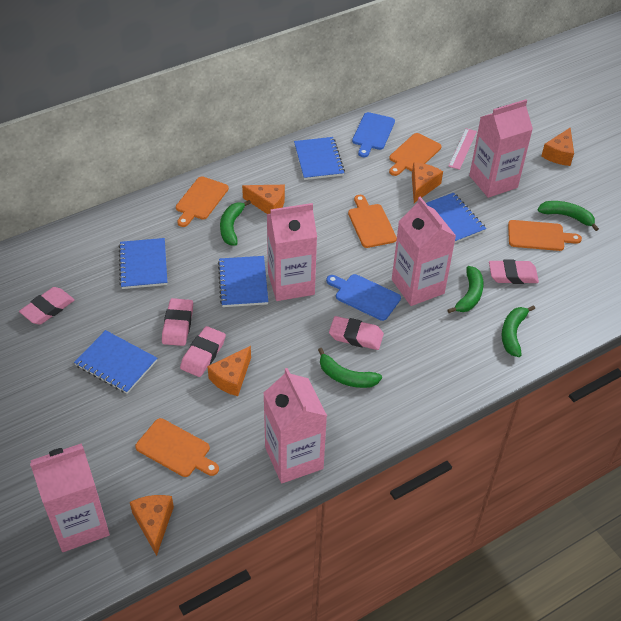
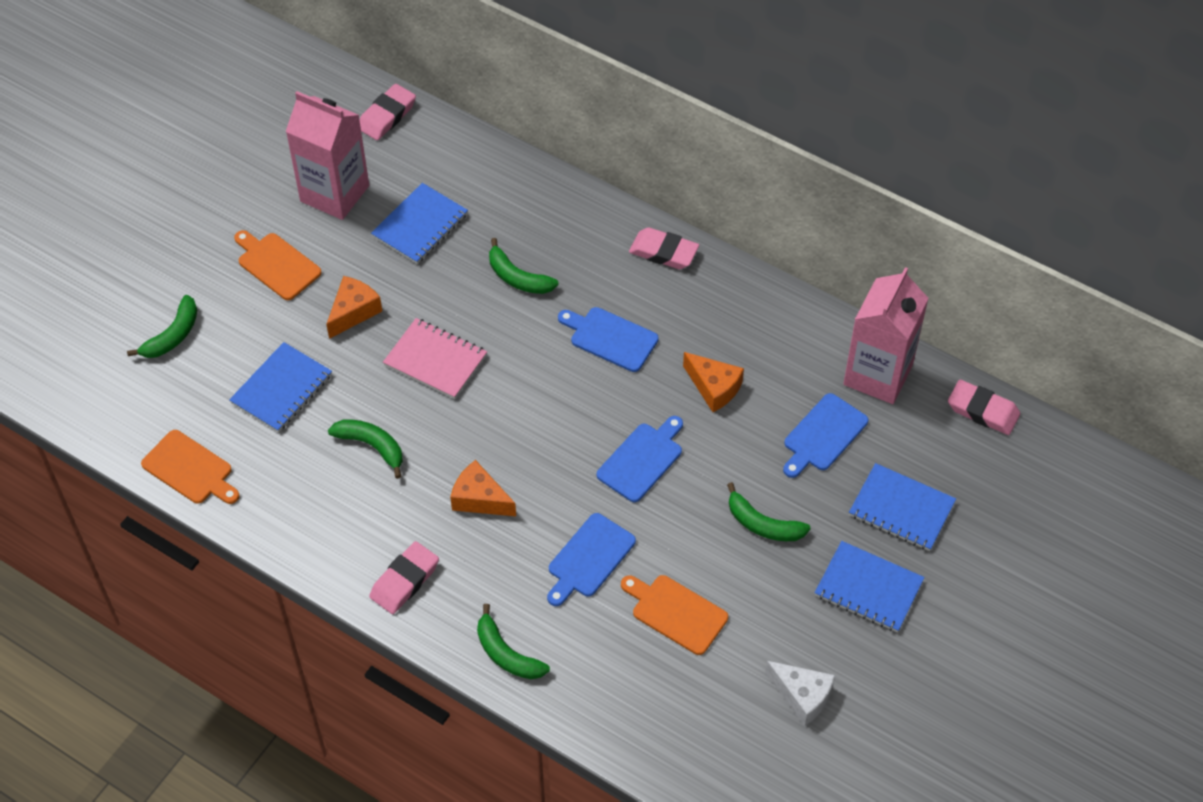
blue cutting board: 2 -> 4
blue notebook: 5 -> 4
orange cheese: 5 -> 3
orange cutting board: 5 -> 3
pink carton: 5 -> 2
pink eraser: 5 -> 4
pink notebook: 0 -> 1
pink ruler: 1 -> 0
white cheese: 0 -> 1

